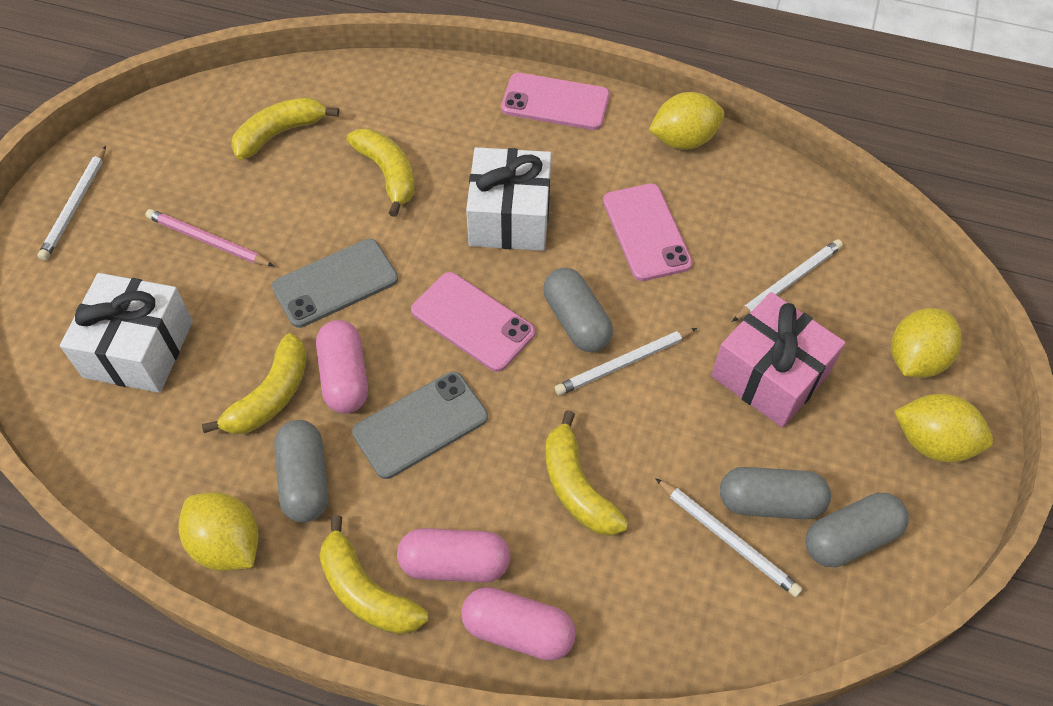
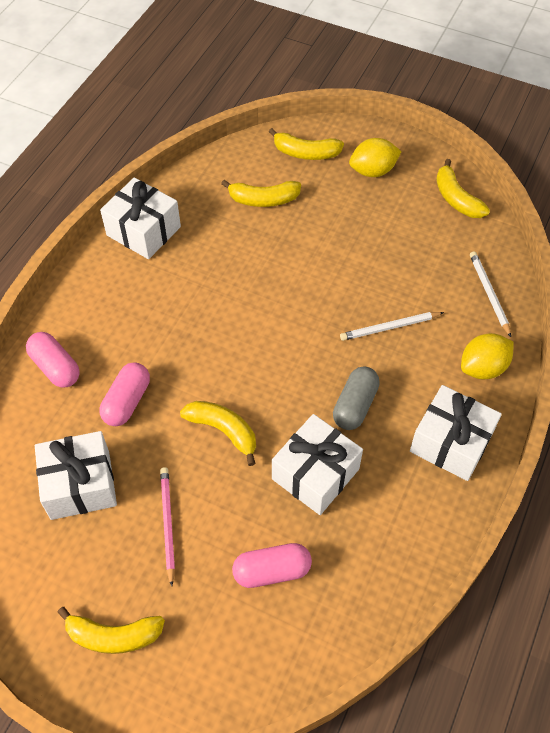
grey capsule: 4 -> 1
grey phone: 2 -> 0
pink gift: 1 -> 0
pink phone: 3 -> 0
white gift: 2 -> 4
white pencil: 4 -> 2
yellow lemon: 4 -> 2

